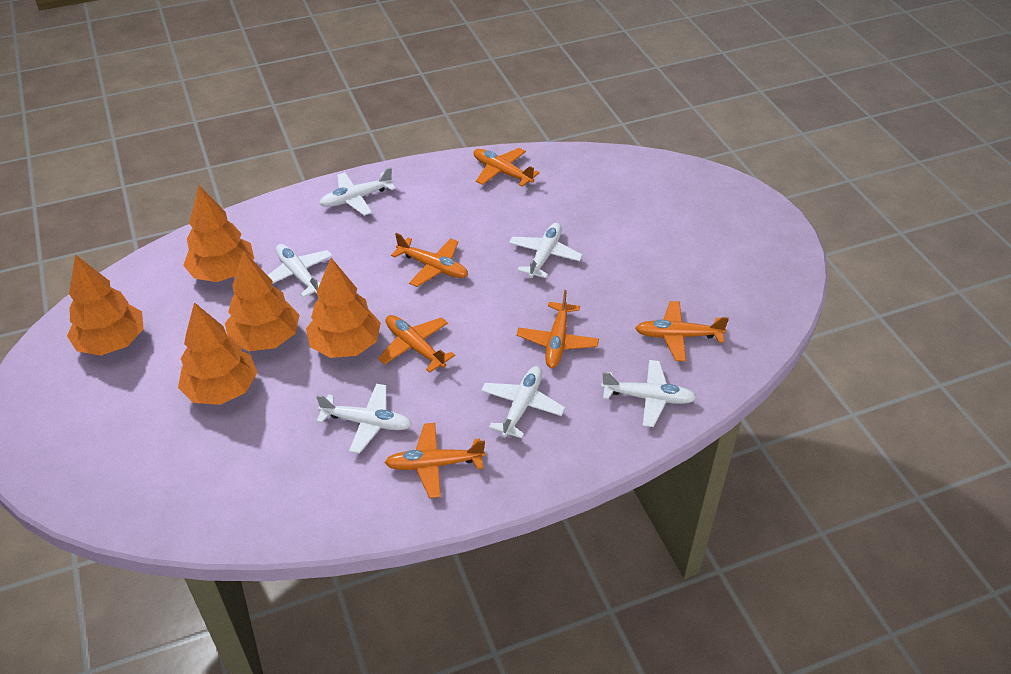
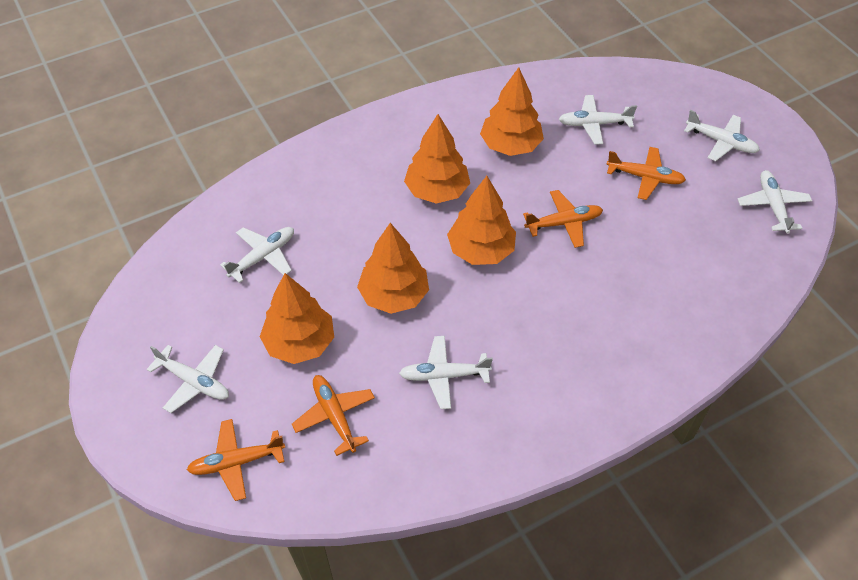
orange plane: 6 -> 4

